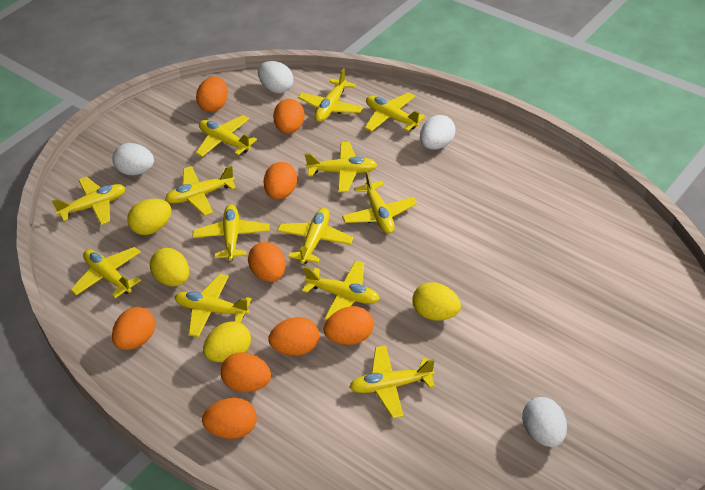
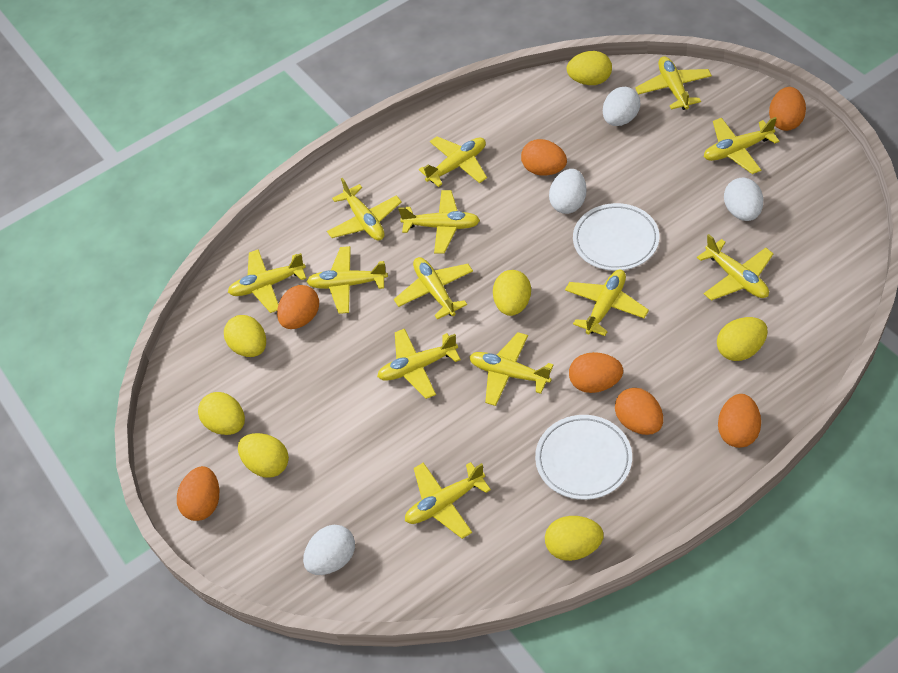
orange egg: 9 -> 7
white plate: 0 -> 2
yellow egg: 4 -> 7

